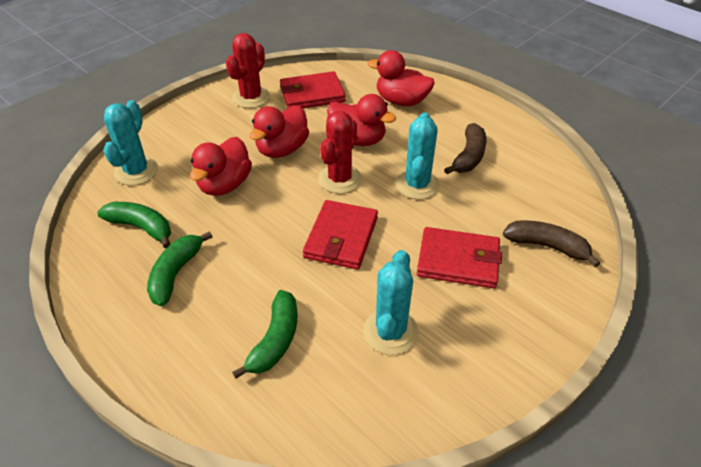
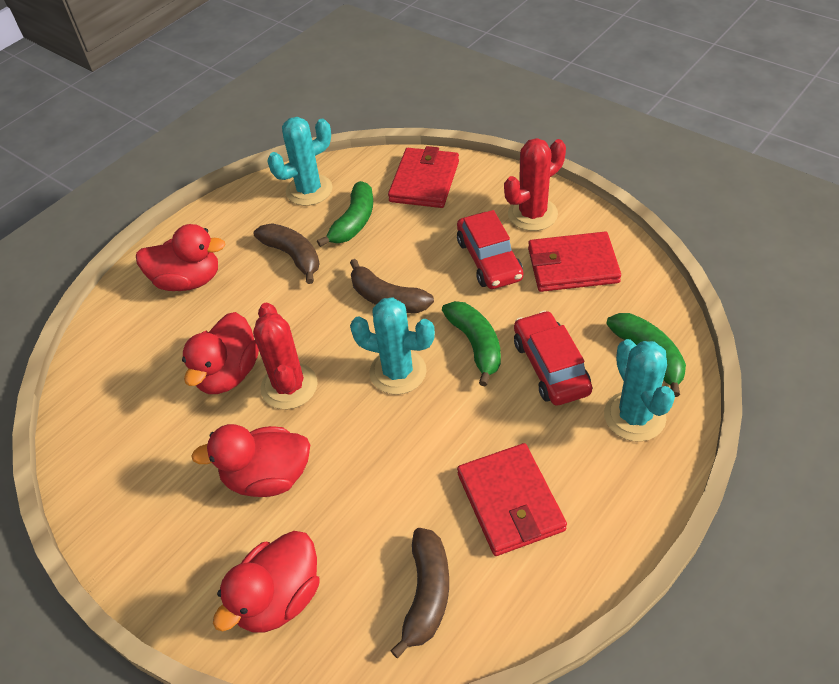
brown banana: 2 -> 3
red car: 0 -> 2

